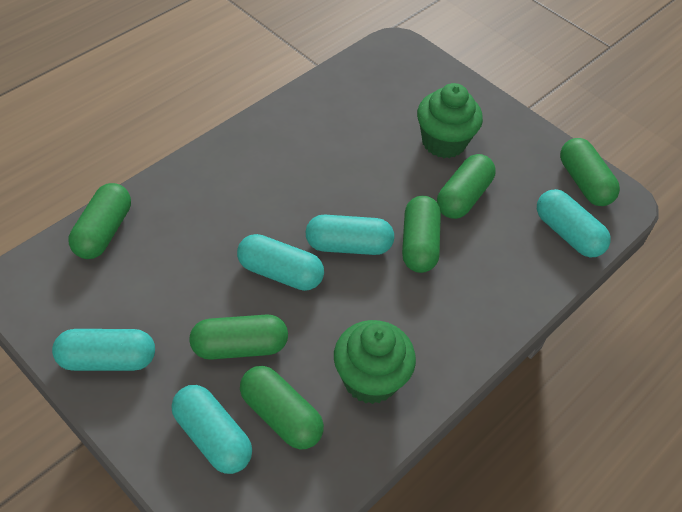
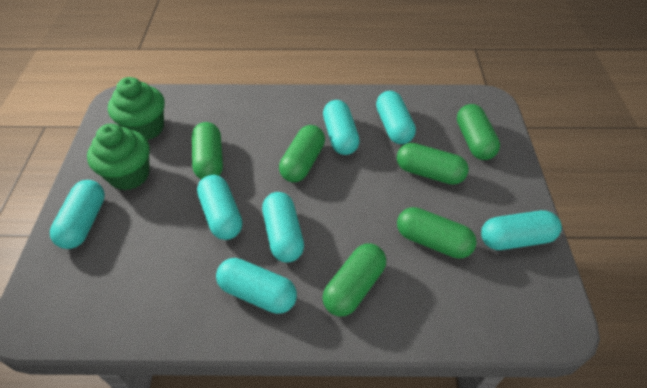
turquoise capsule: 5 -> 7

